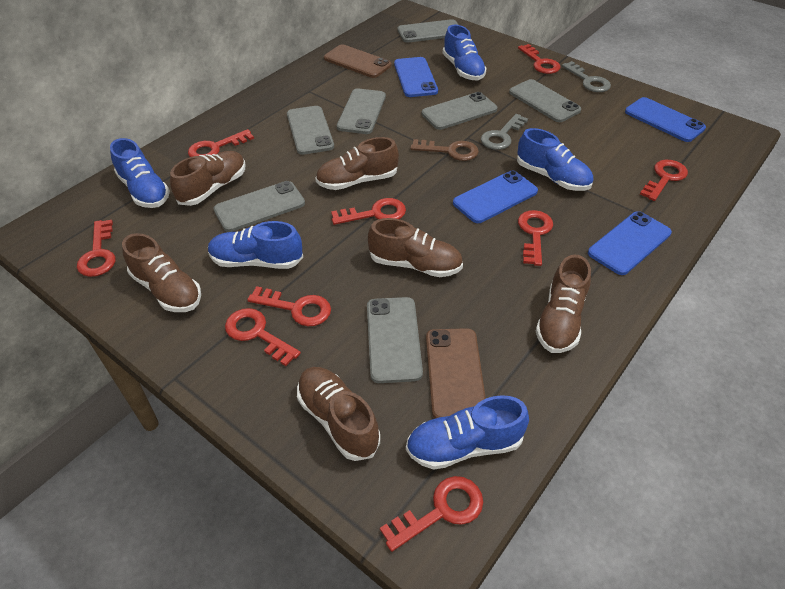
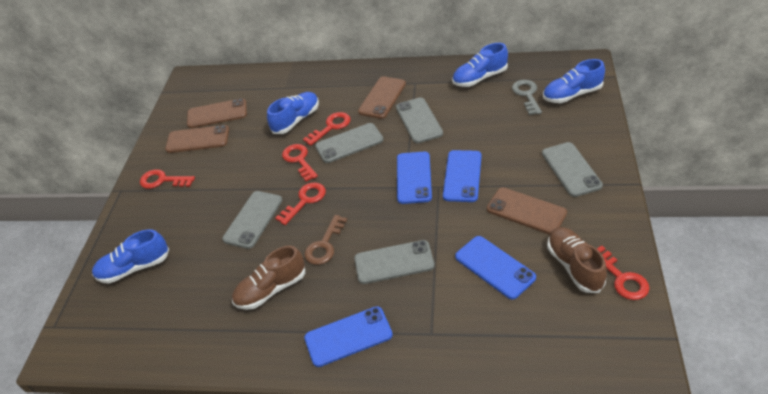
blue shoe: 5 -> 4
brown phone: 2 -> 4
brown shoe: 6 -> 2
grey key: 2 -> 1
grey phone: 7 -> 5
red key: 9 -> 5

